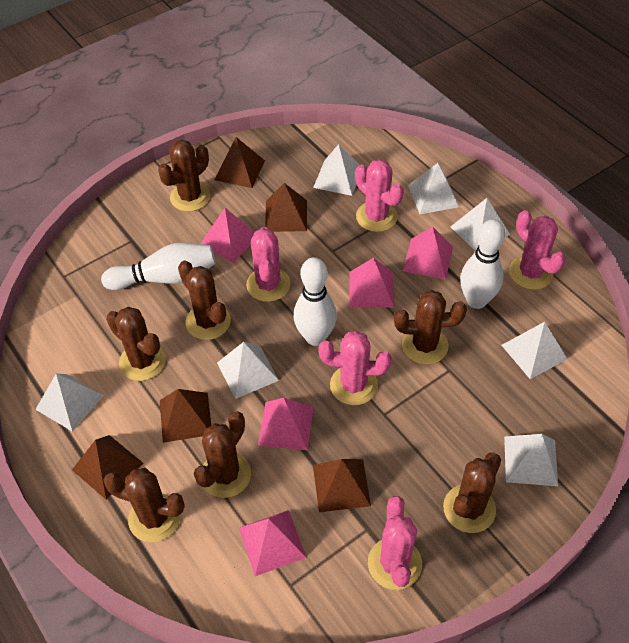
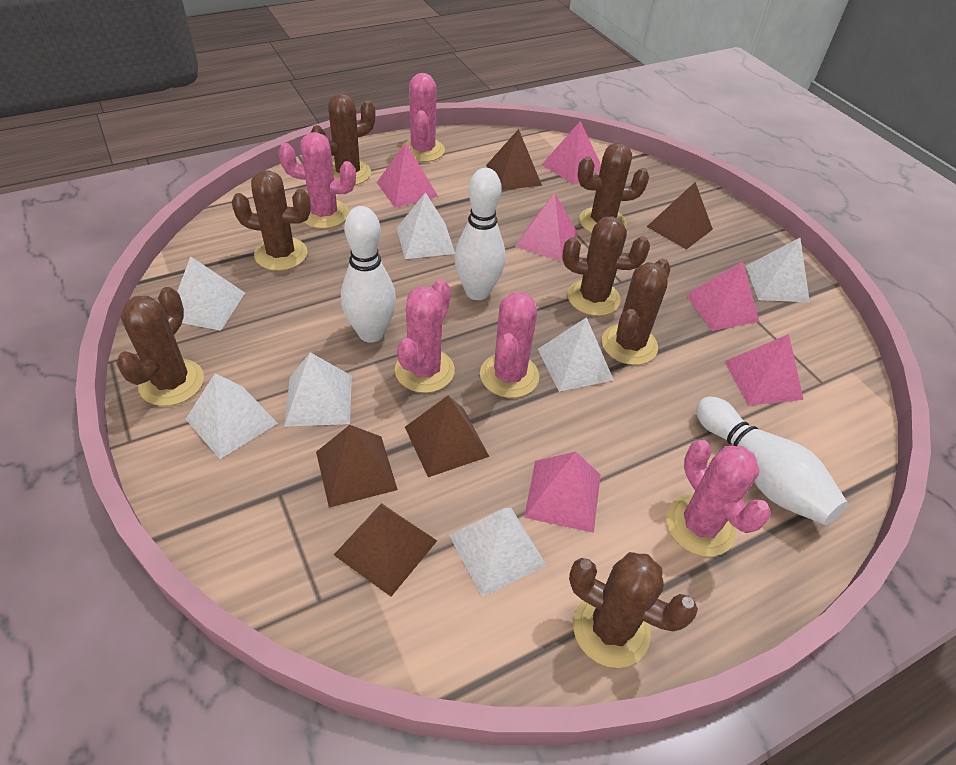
pink pyramid: 5 -> 6

